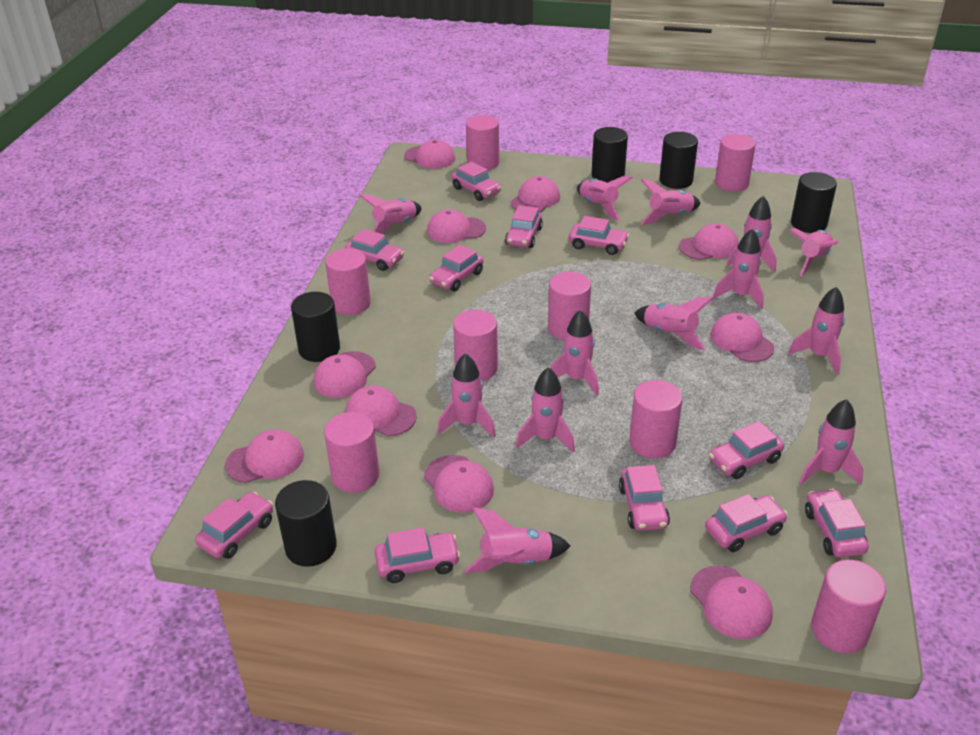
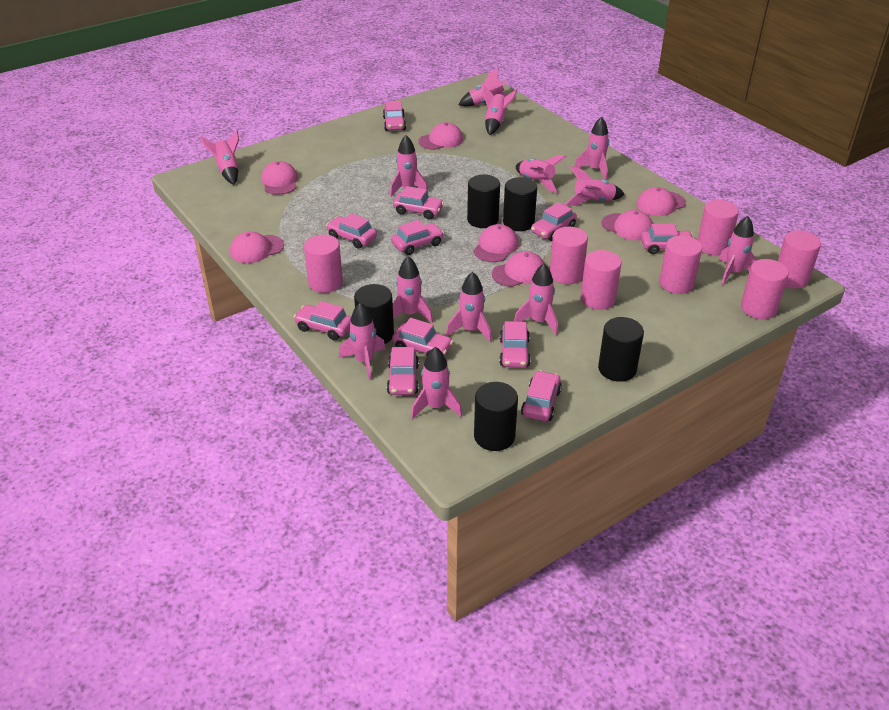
pink cap: 10 -> 7
pink cylinder: 8 -> 7

